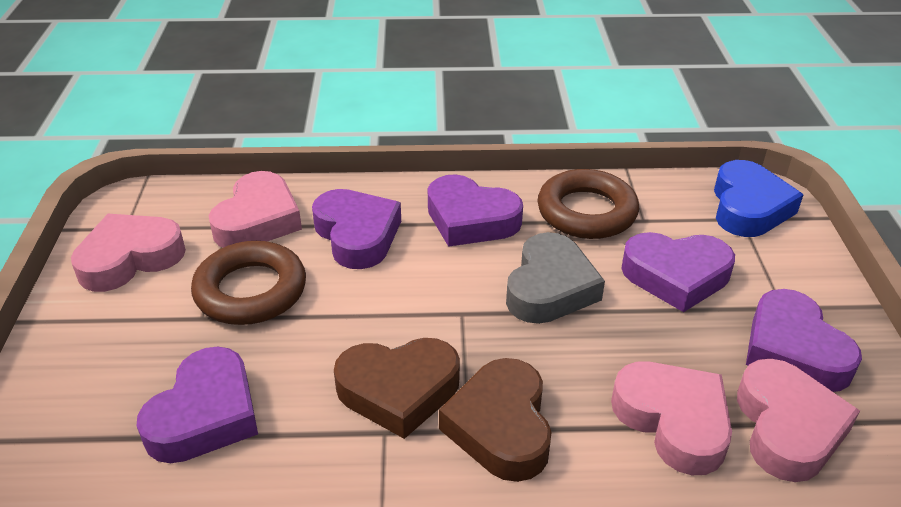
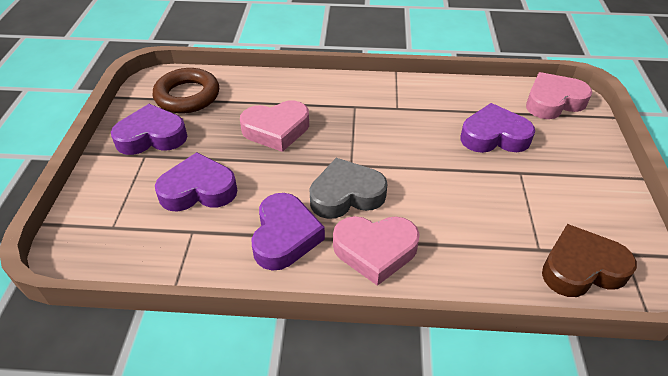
blue heart: 1 -> 0
brown heart: 2 -> 1
brown ring: 2 -> 1
pink heart: 4 -> 3
purple heart: 5 -> 4

